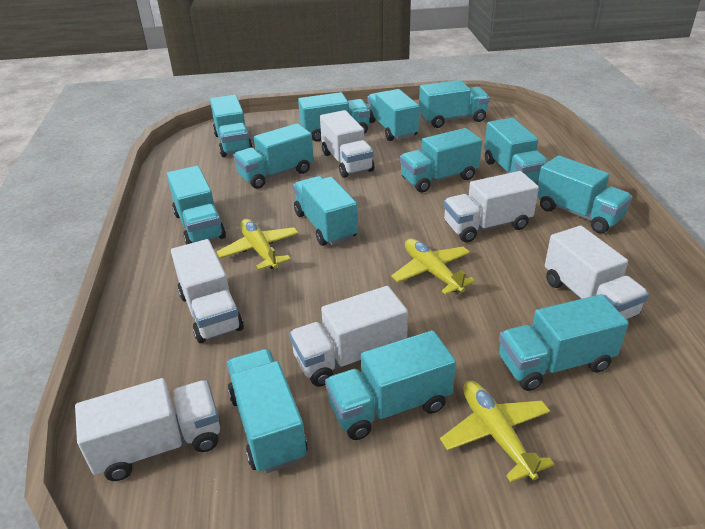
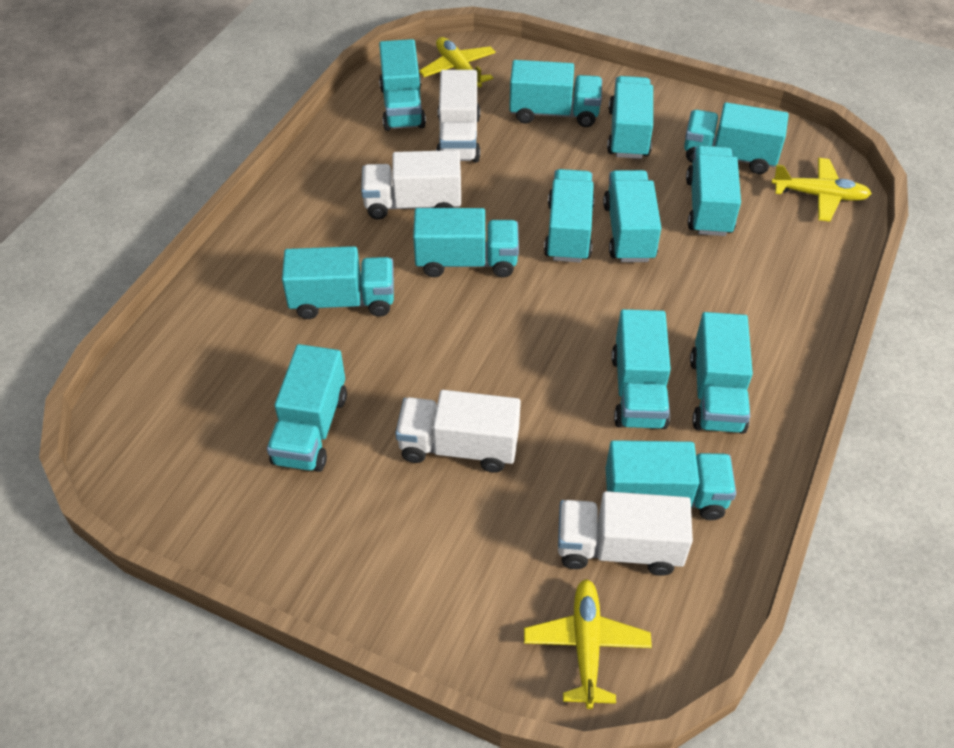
white truck: 6 -> 4

